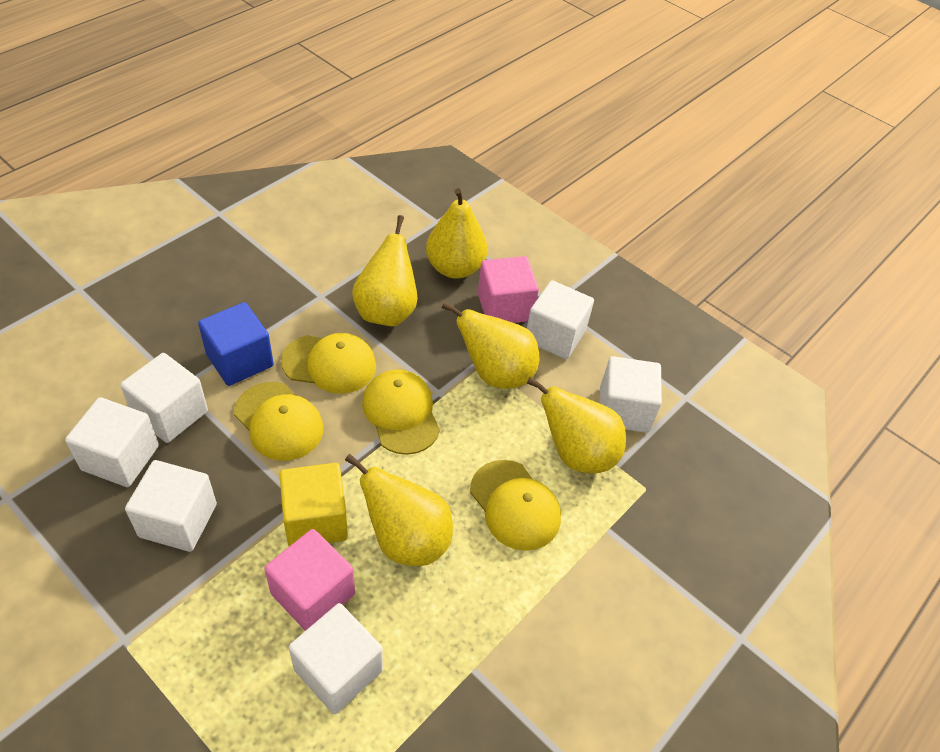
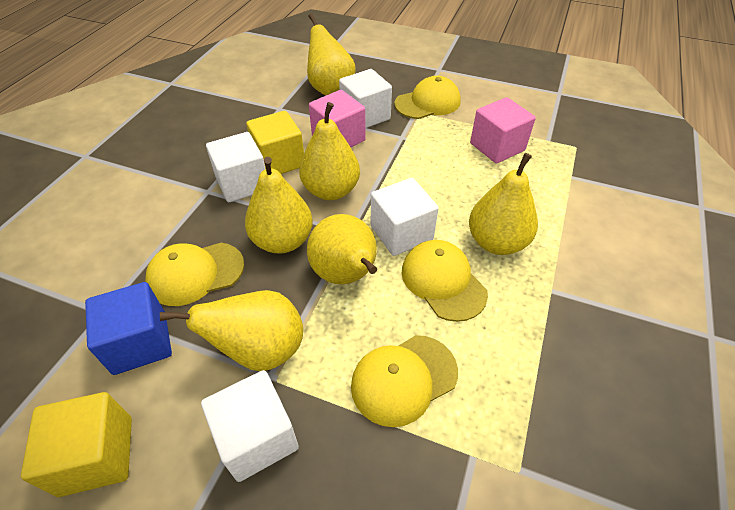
white cube: 6 -> 4
yellow cube: 1 -> 2
yellow pear: 5 -> 6

